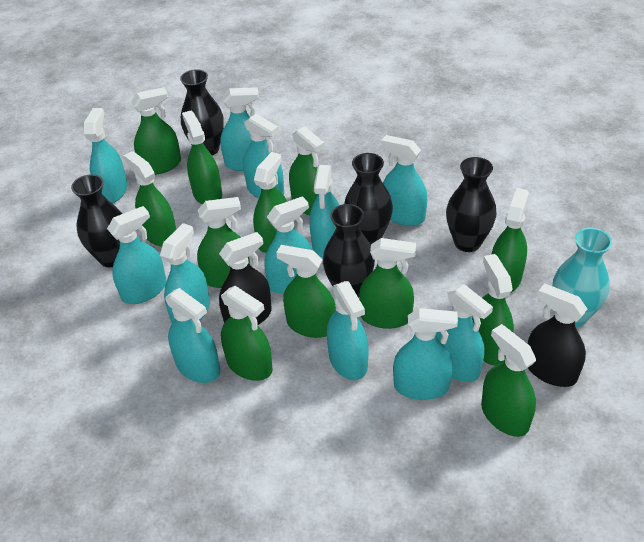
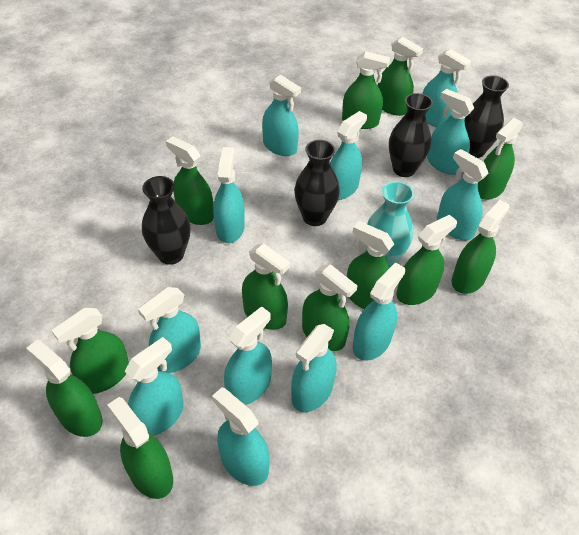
black spray bottle: 2 -> 0
black vase: 5 -> 4

